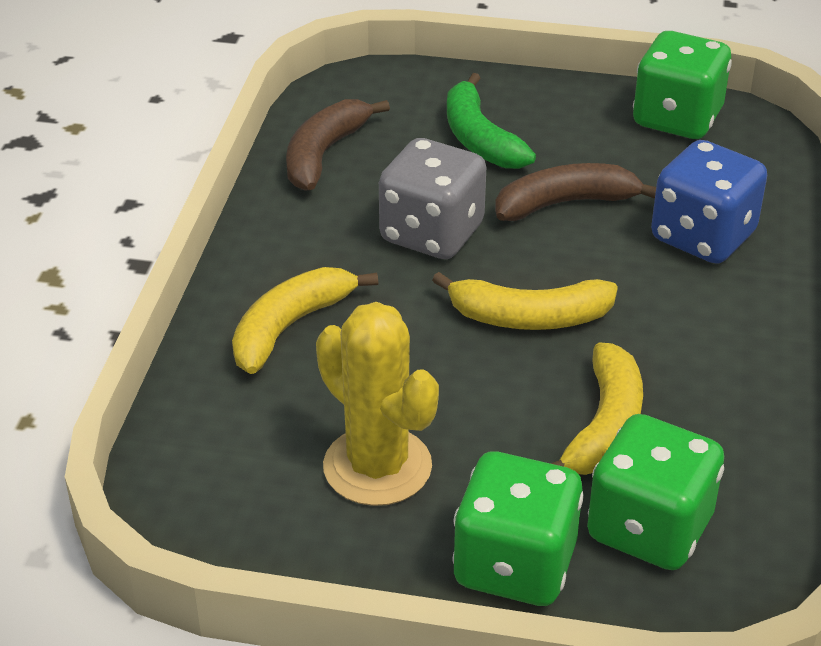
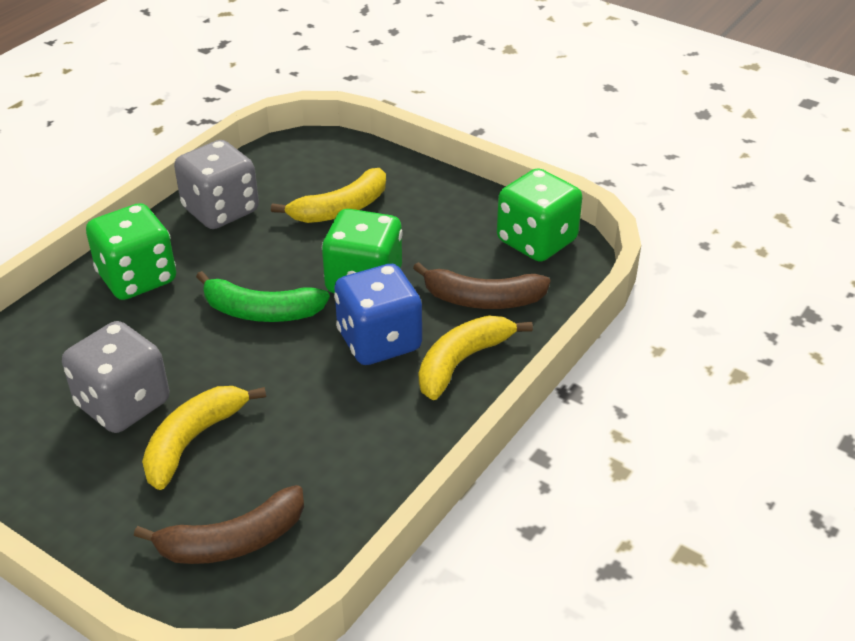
grey dice: 1 -> 2
yellow cactus: 1 -> 0

